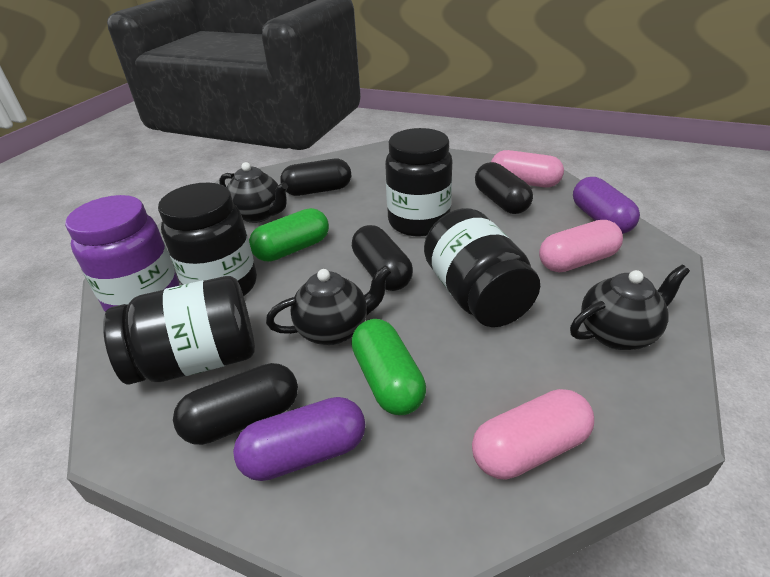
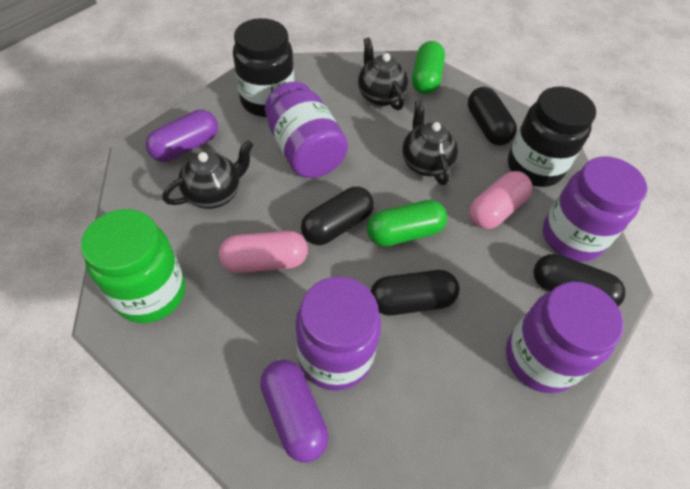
black jar: 4 -> 2
green jar: 0 -> 1
pink capsule: 3 -> 2
purple jar: 1 -> 4

